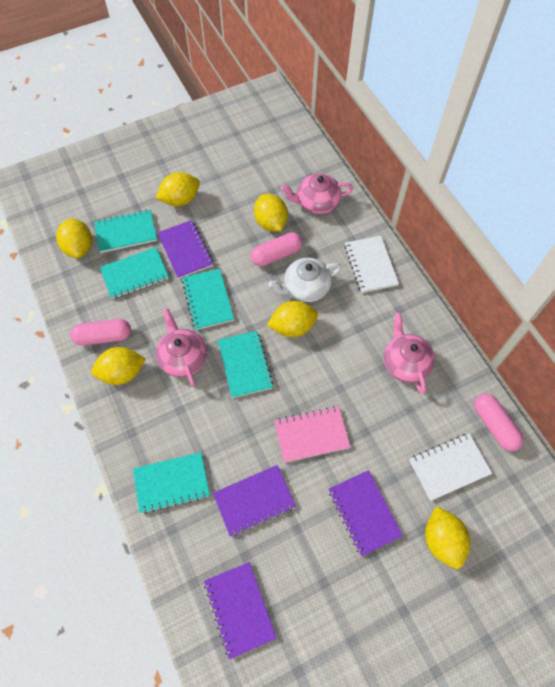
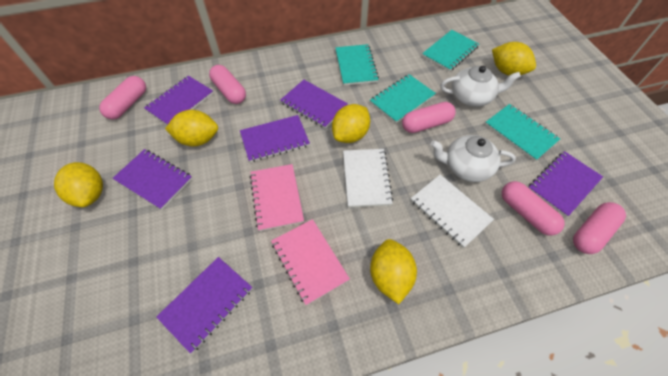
pink capsule: 3 -> 5
pink notebook: 1 -> 2
pink teapot: 3 -> 0
purple notebook: 4 -> 6
turquoise notebook: 5 -> 4
white teapot: 1 -> 2
yellow lemon: 6 -> 5

